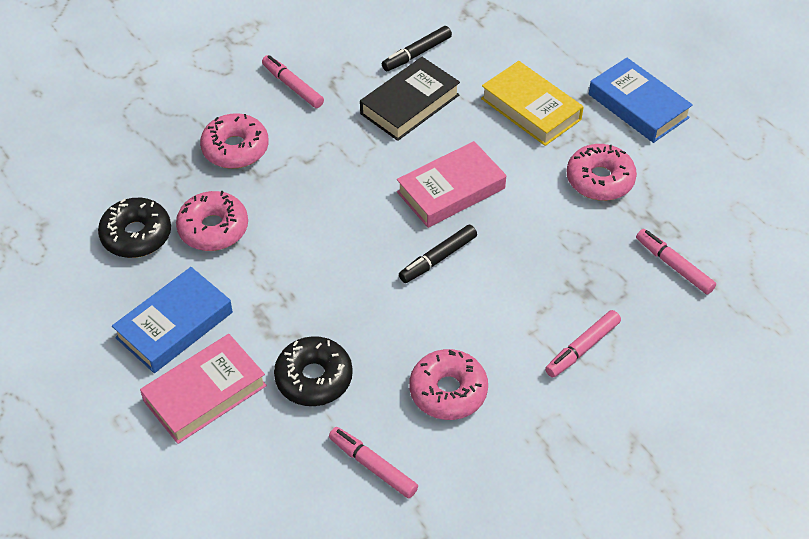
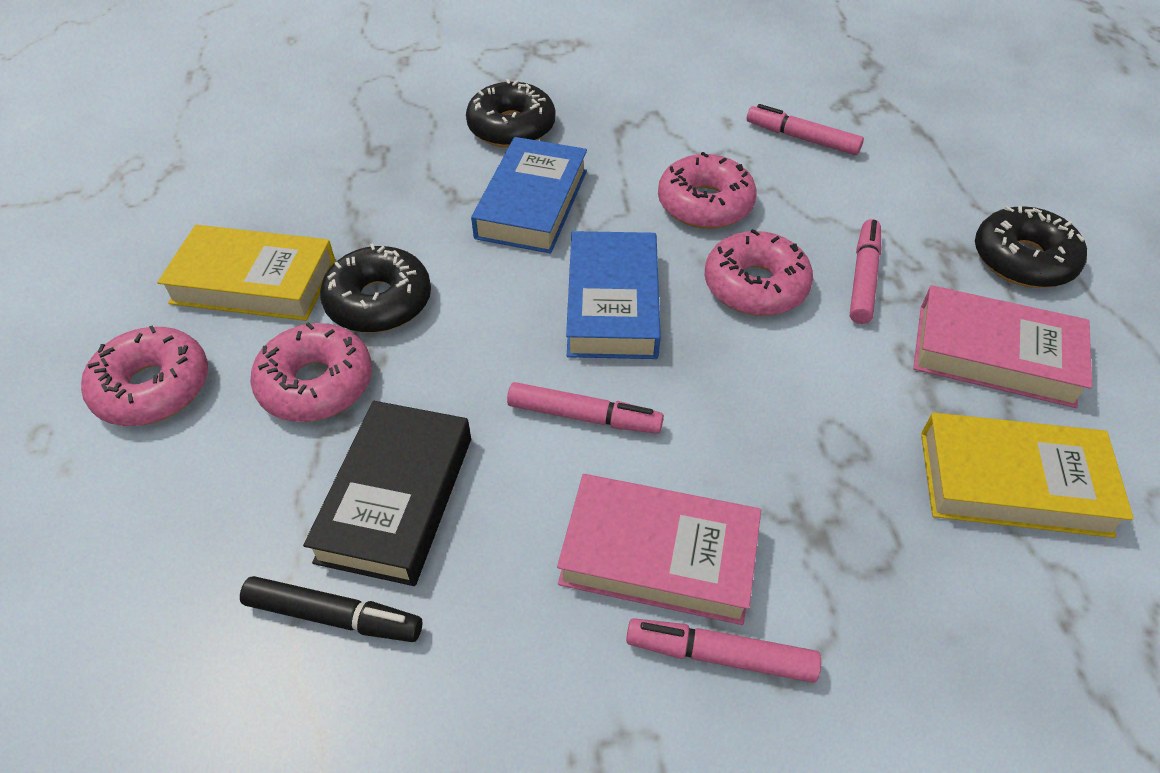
black donut: 2 -> 3
black marker: 2 -> 1
yellow book: 1 -> 2

